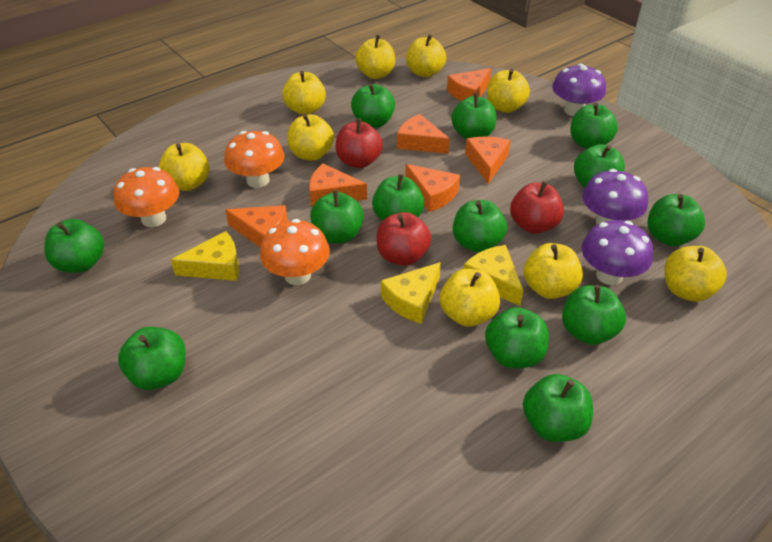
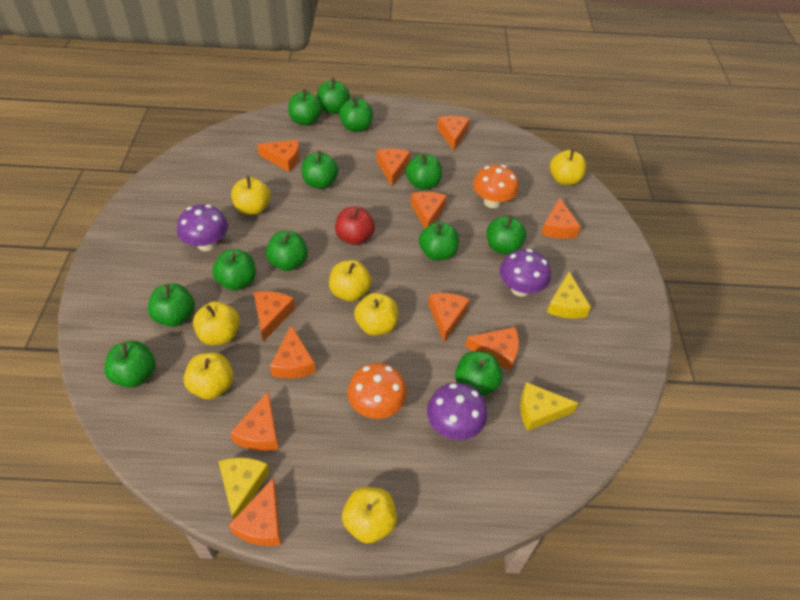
green apple: 13 -> 12
orange cheese: 6 -> 11
orange mushroom: 3 -> 2
red apple: 3 -> 1
yellow apple: 9 -> 7

